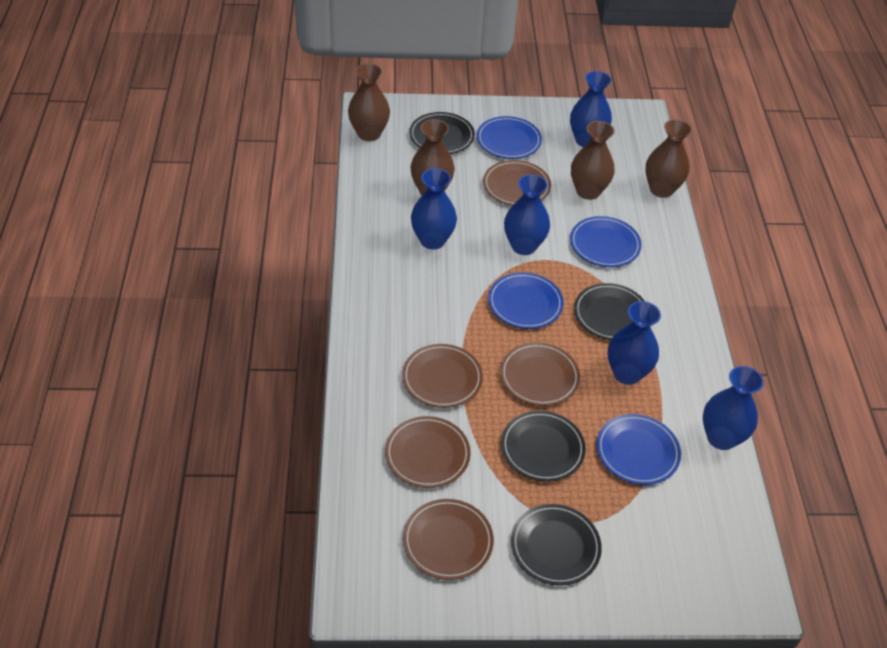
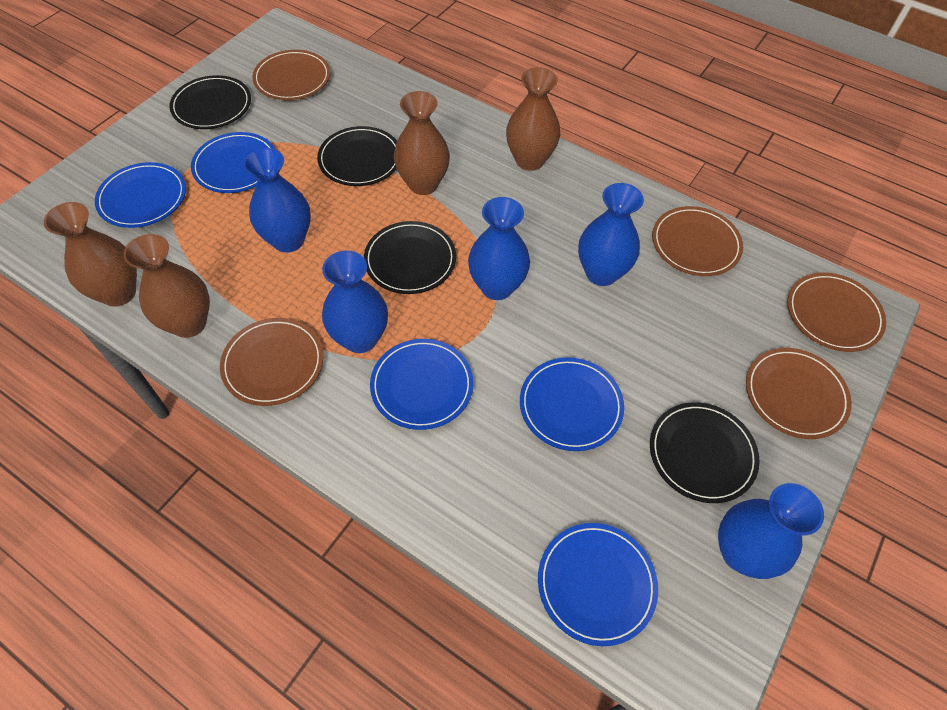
blue plate: 4 -> 5

